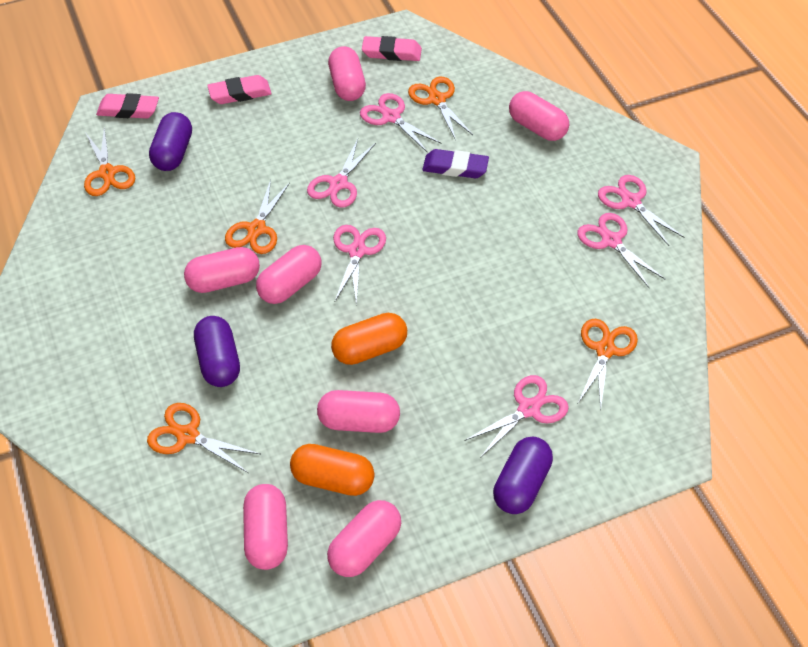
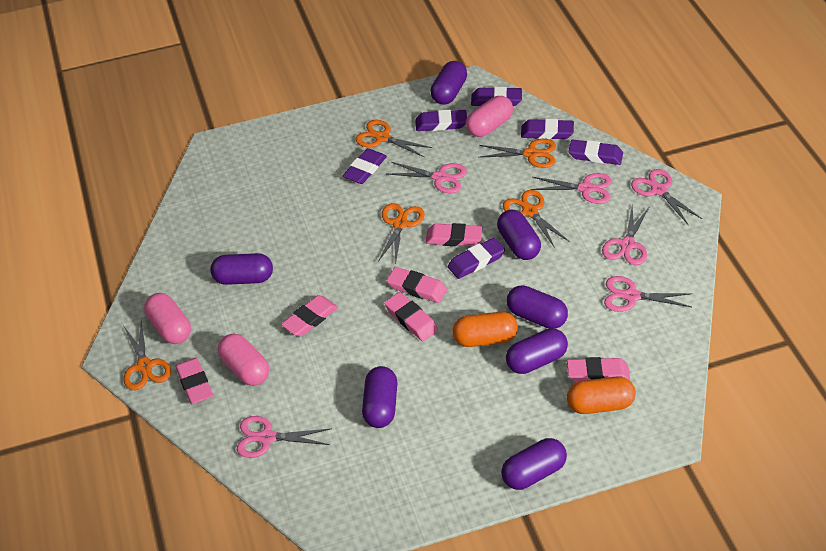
pink capsule: 7 -> 3
pink eraser: 3 -> 6
purple capsule: 3 -> 7
purple eraser: 1 -> 6

